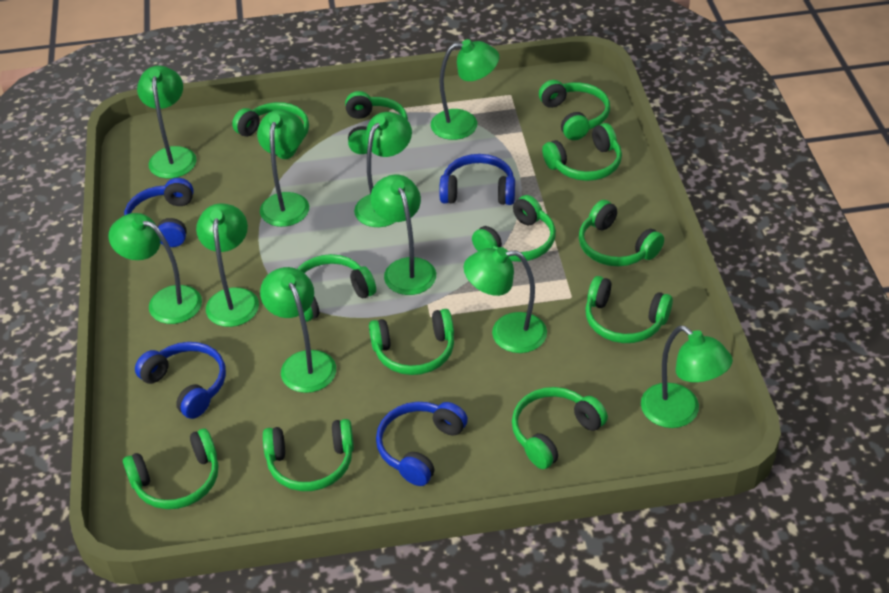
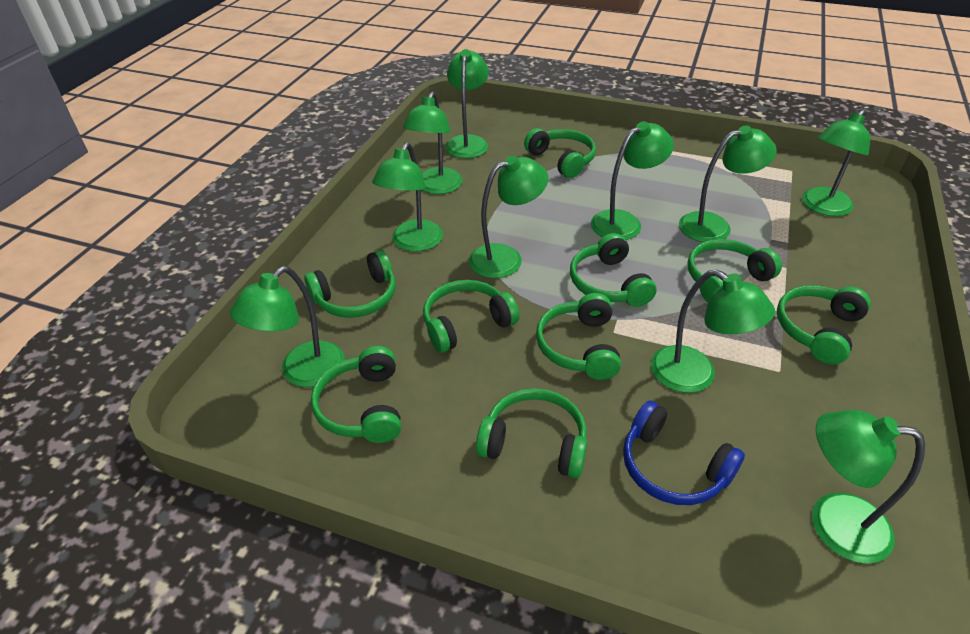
blue headphones: 4 -> 1
green headphones: 12 -> 9

